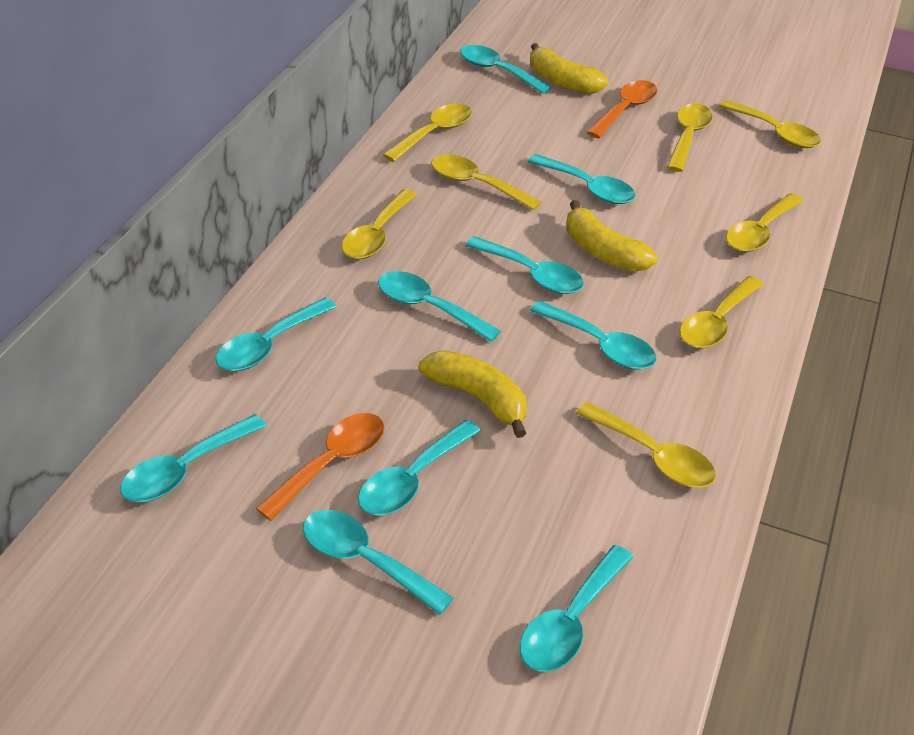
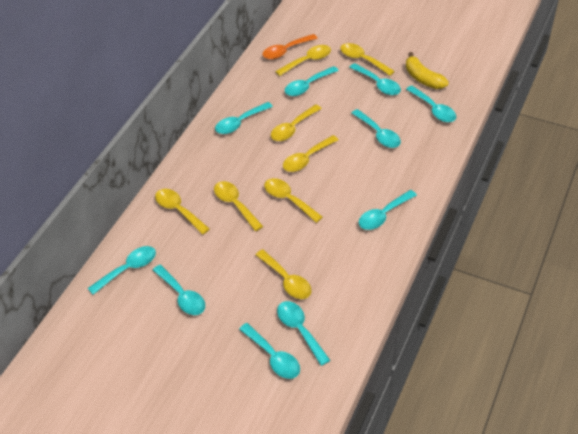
orange spoon: 2 -> 1
yellow banana: 3 -> 1

